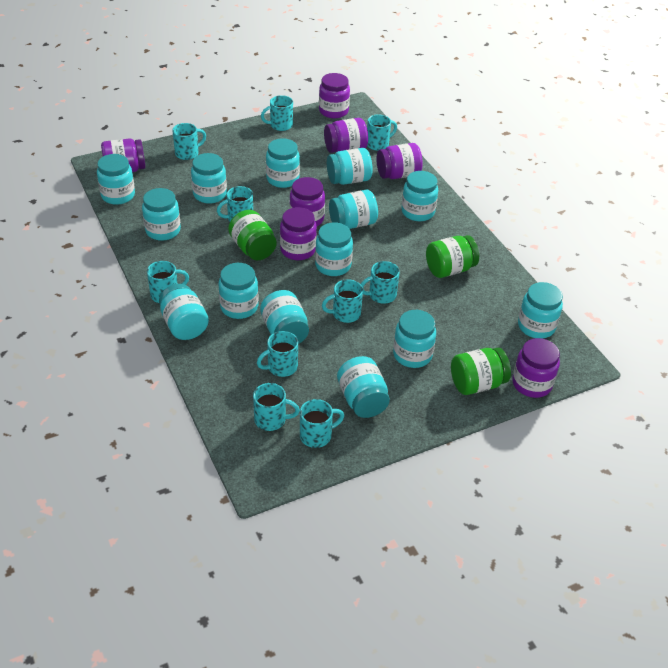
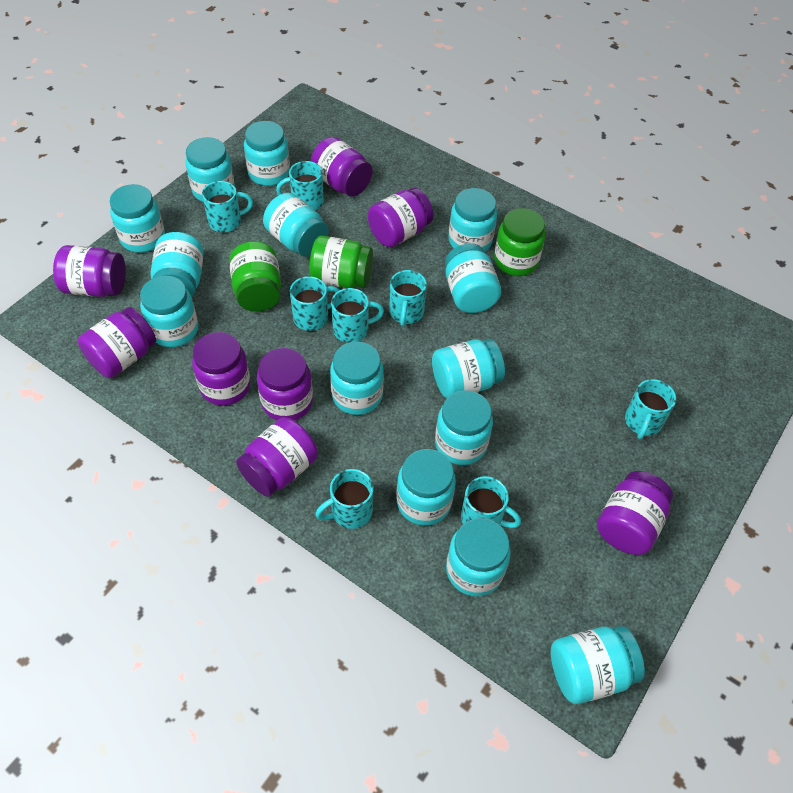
purple jar: 7 -> 8
turquoise mug: 10 -> 8

